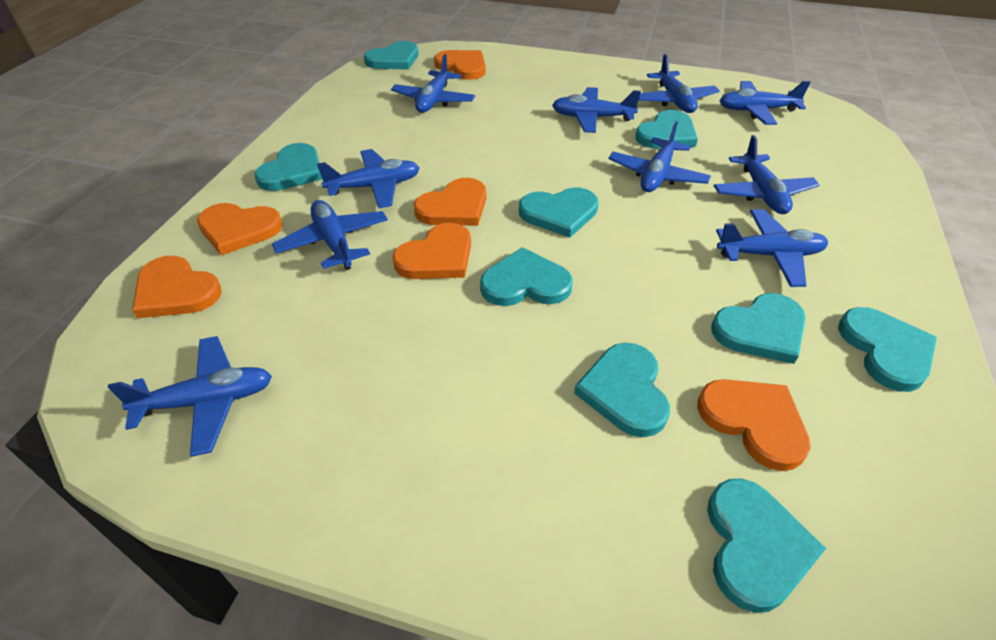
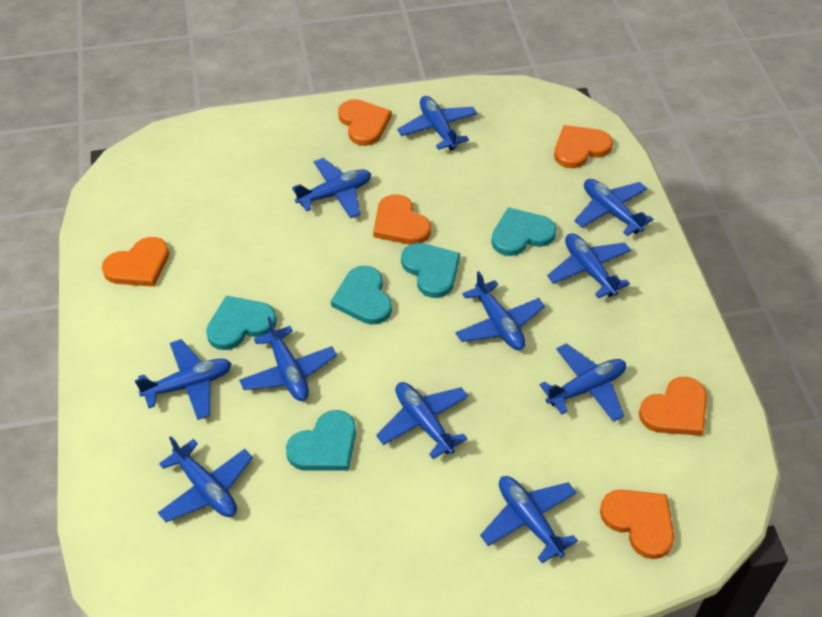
blue plane: 10 -> 11
turquoise heart: 9 -> 5

